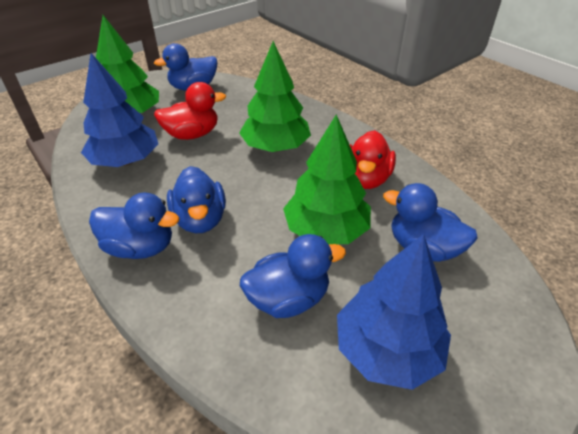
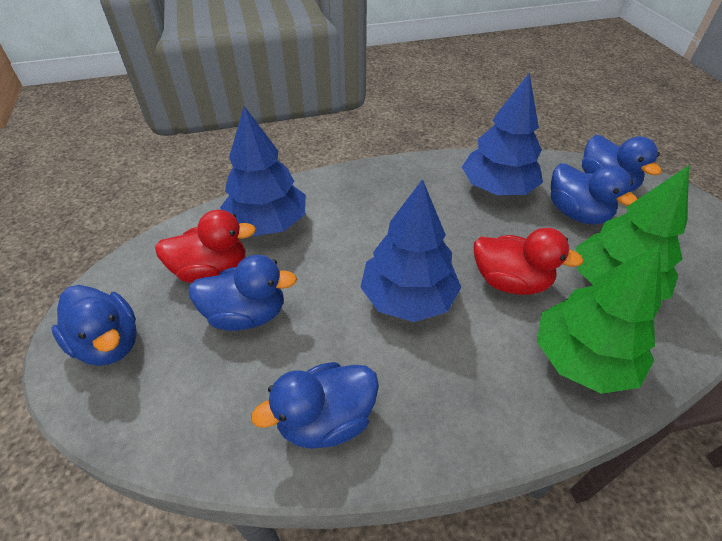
blue tree: 2 -> 3
green tree: 3 -> 2

